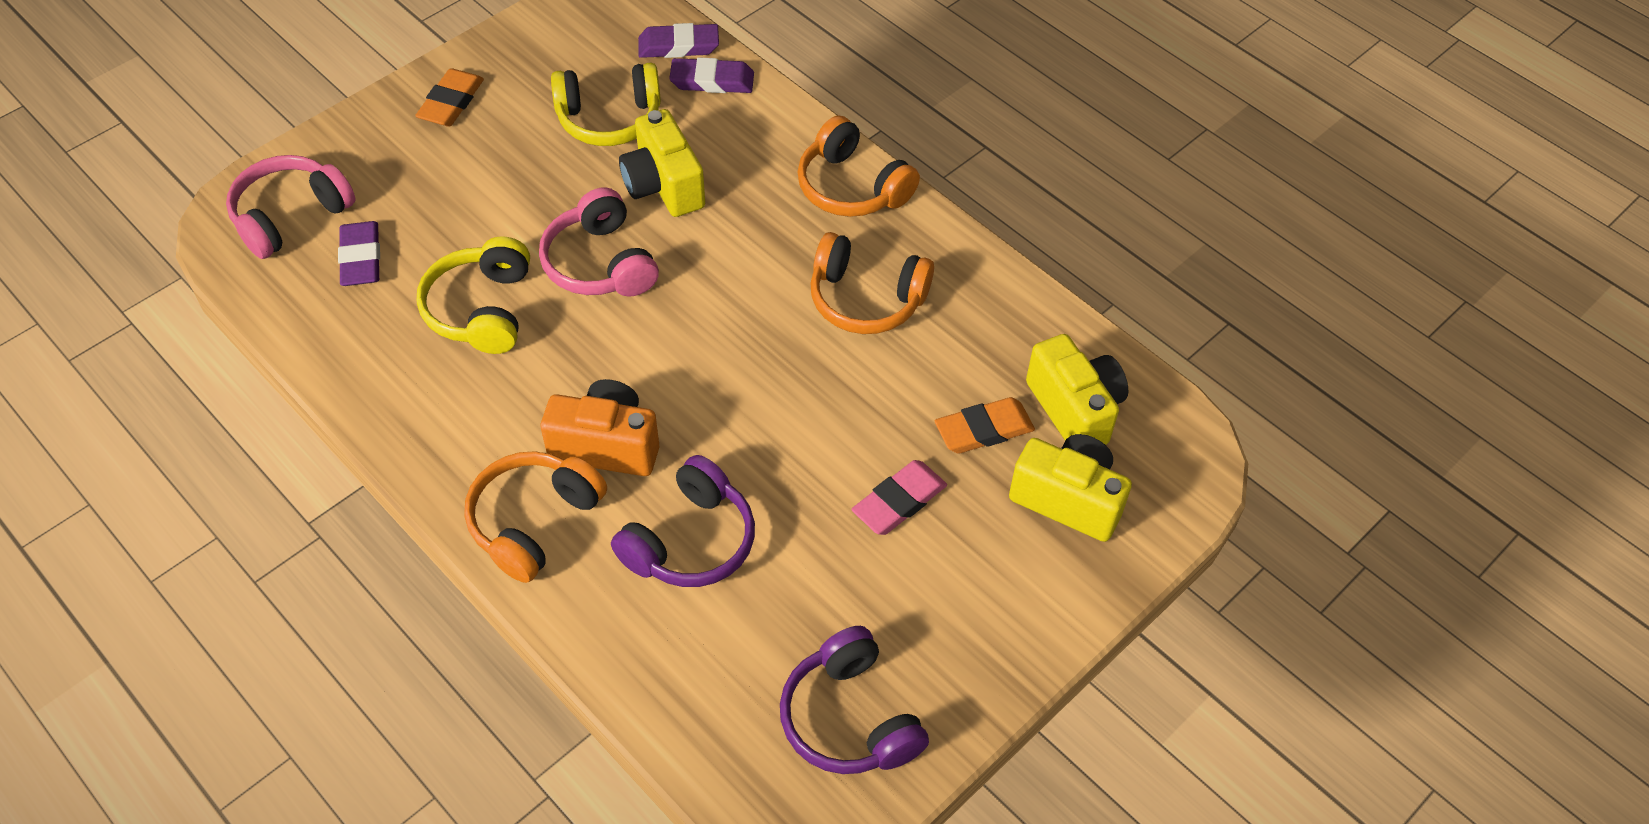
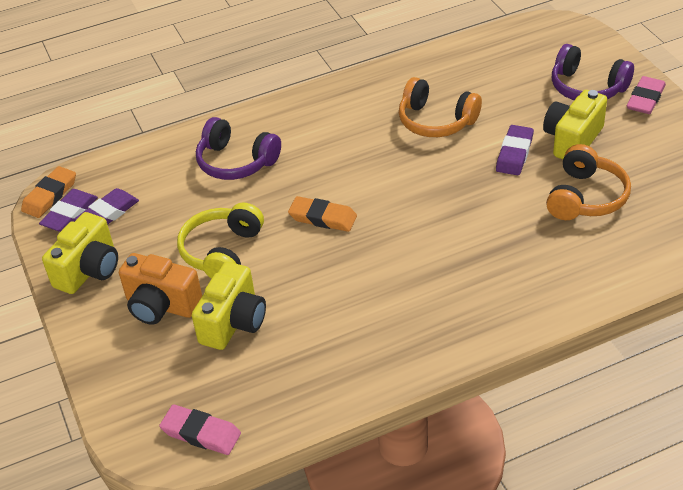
orange headphones: 3 -> 2
pink eraser: 1 -> 2
pink headphones: 2 -> 0
yellow headphones: 2 -> 1

